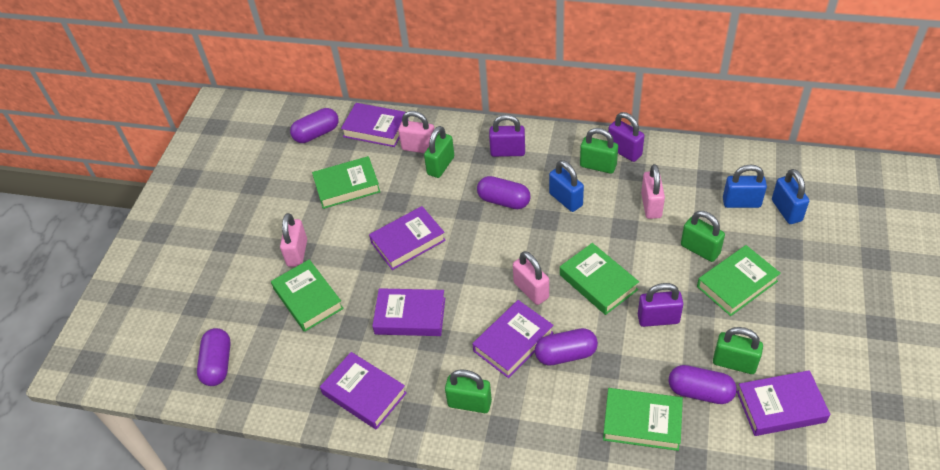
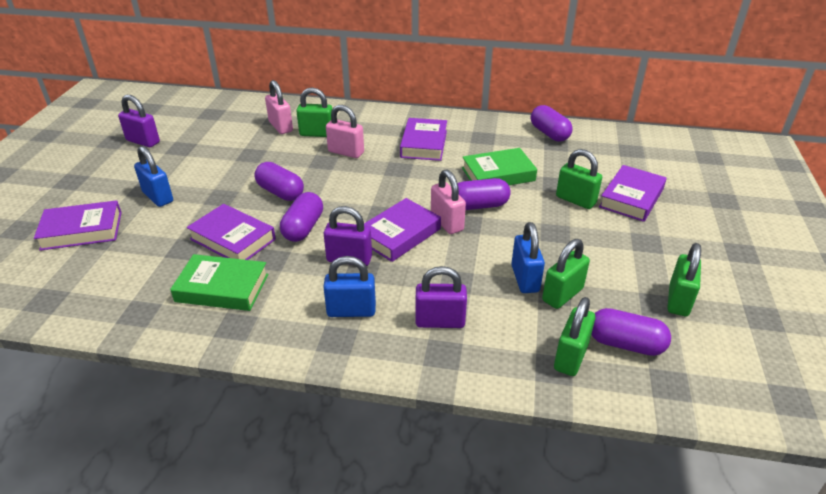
green book: 5 -> 2
pink padlock: 4 -> 3
purple book: 6 -> 5

